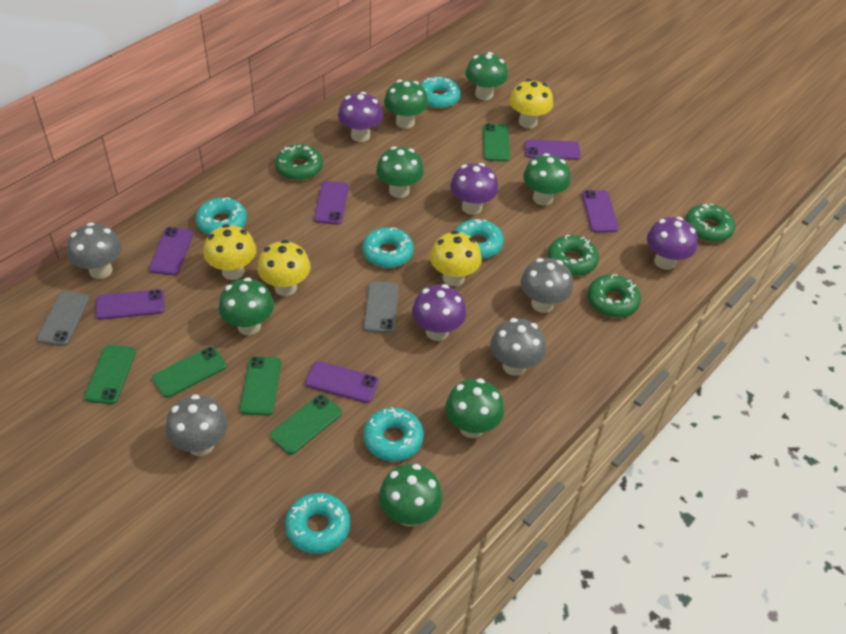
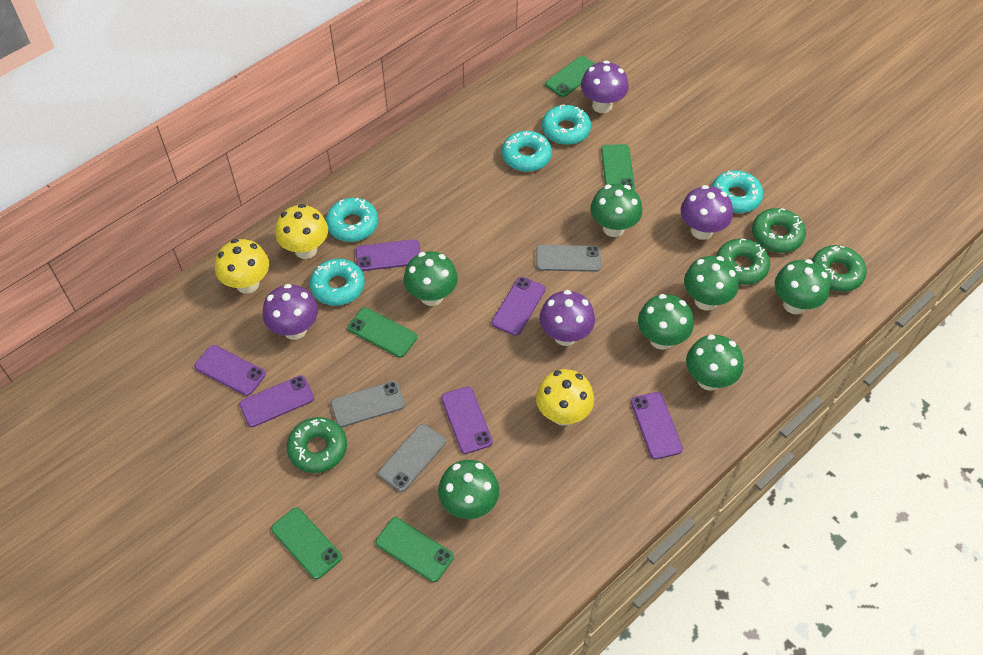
grey mushroom: 4 -> 0
grey phone: 2 -> 3
turquoise donut: 6 -> 5
yellow mushroom: 4 -> 3

